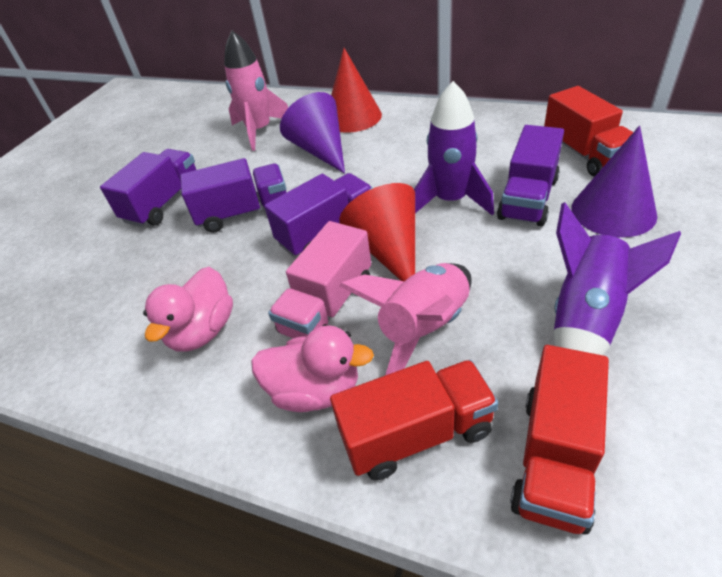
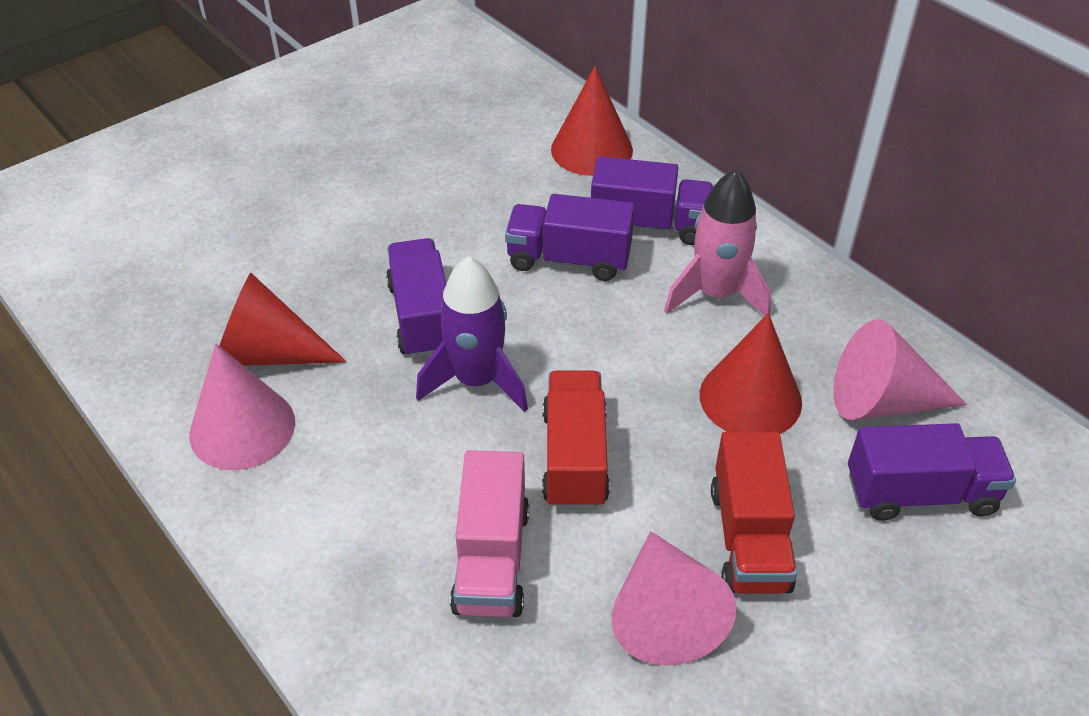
pink cone: 0 -> 3
pink duck: 2 -> 0
pink rocket: 2 -> 1
purple cone: 2 -> 0
purple rocket: 2 -> 1
red cone: 2 -> 3
red truck: 3 -> 2

